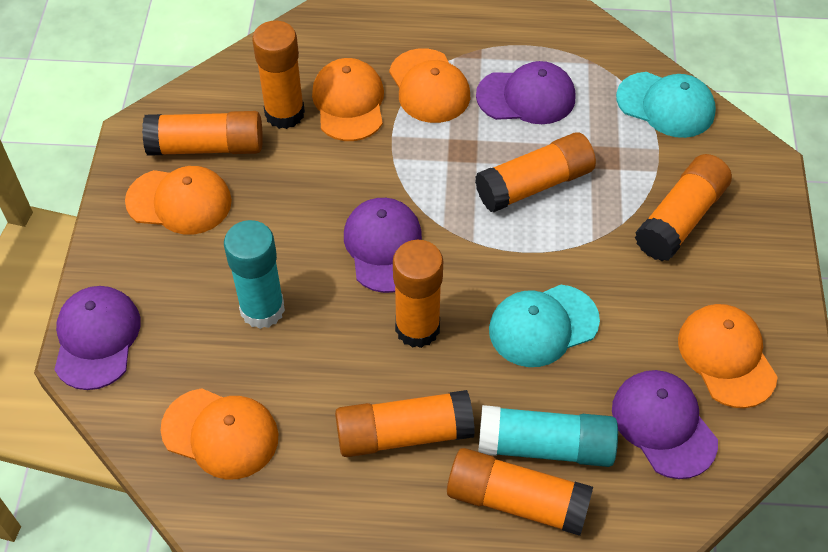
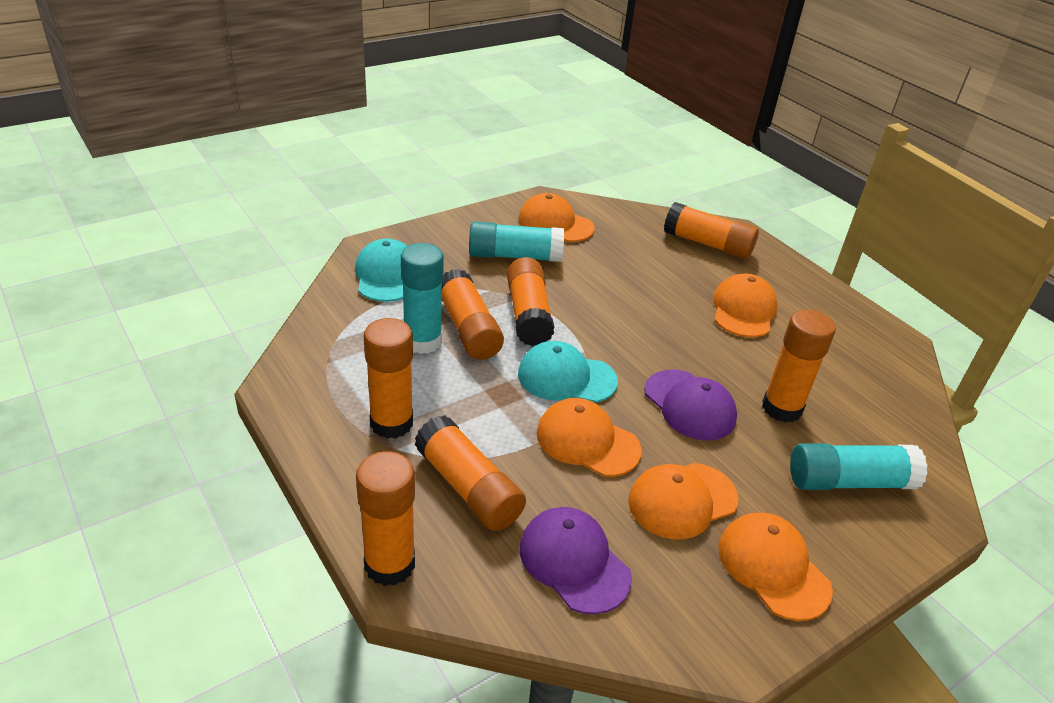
purple cap: 4 -> 2
turquoise glue stick: 2 -> 3

